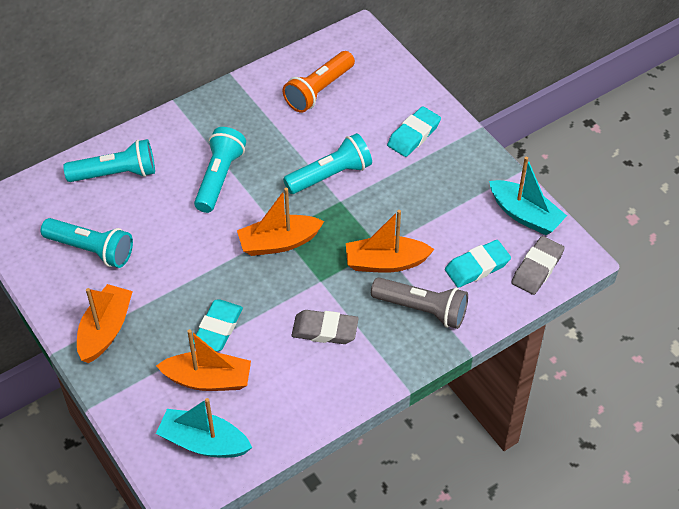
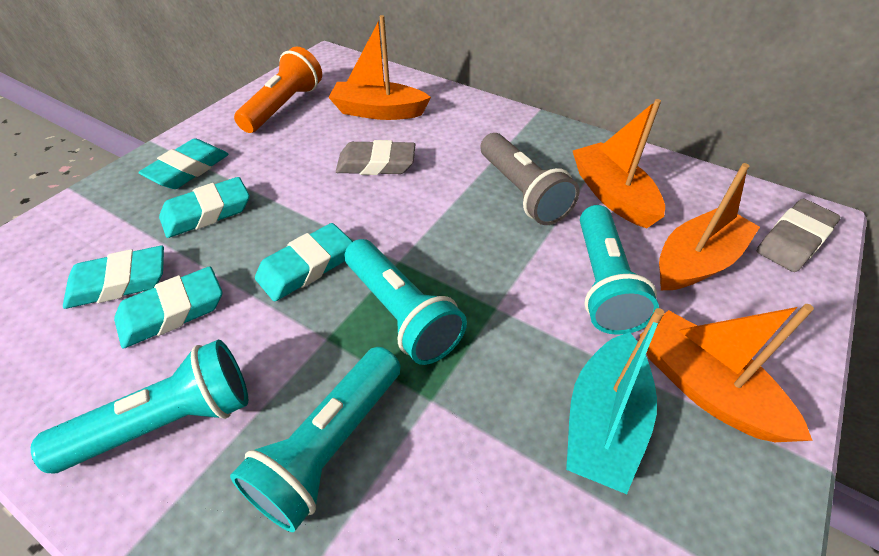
turquoise boat: 2 -> 1
turquoise eraser: 3 -> 5

